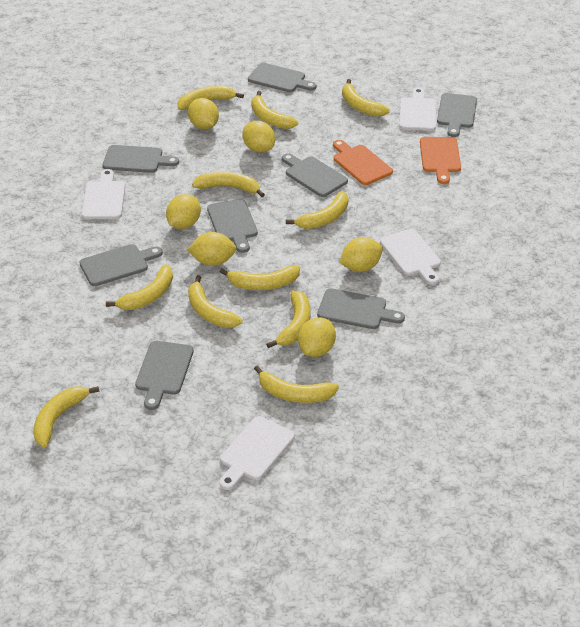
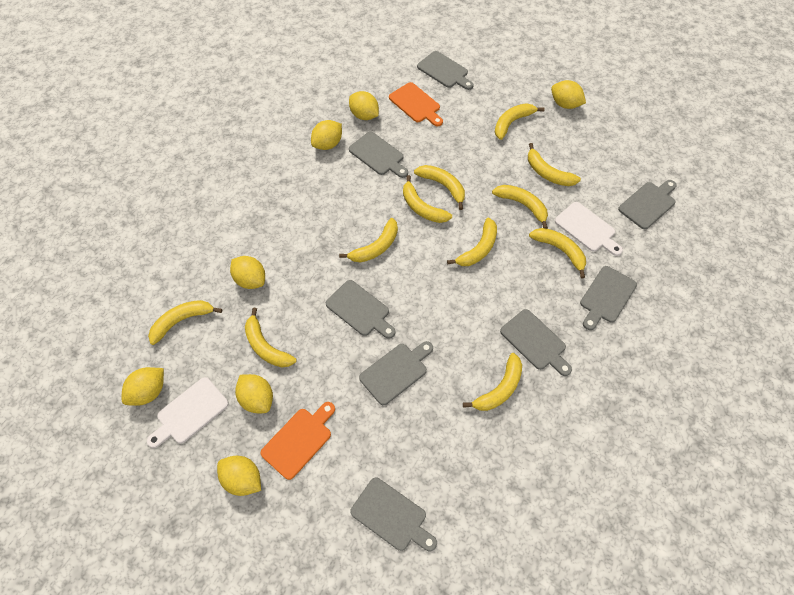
white cutting board: 4 -> 2
yellow lemon: 6 -> 7

